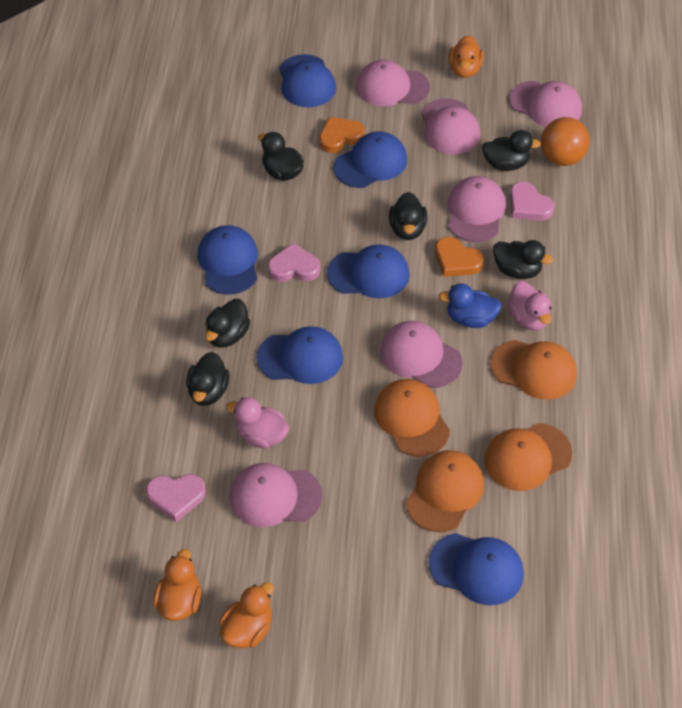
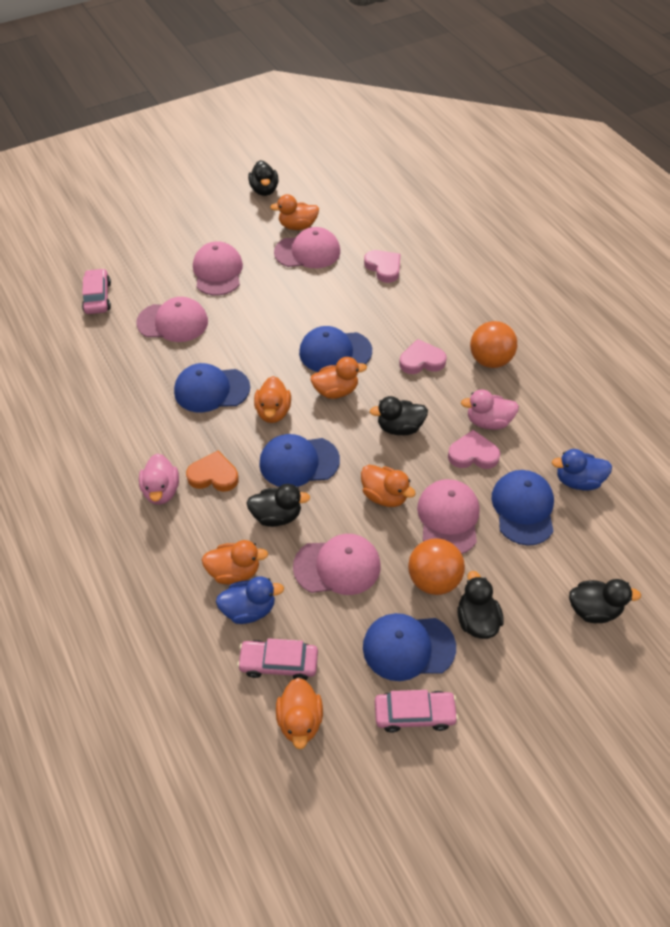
black duck: 6 -> 5
blue cap: 6 -> 5
blue duck: 1 -> 2
orange ball: 1 -> 2
orange cap: 4 -> 0
orange duck: 3 -> 6
orange heart: 2 -> 1
pink cap: 6 -> 5
pink car: 0 -> 3

